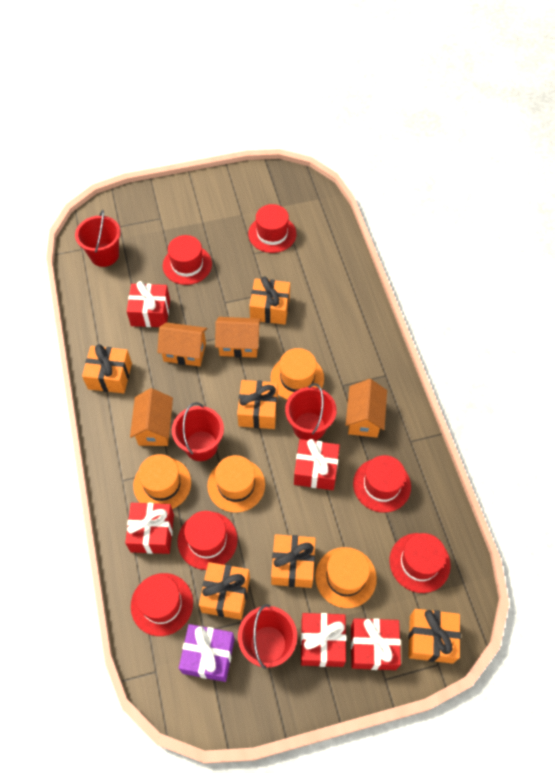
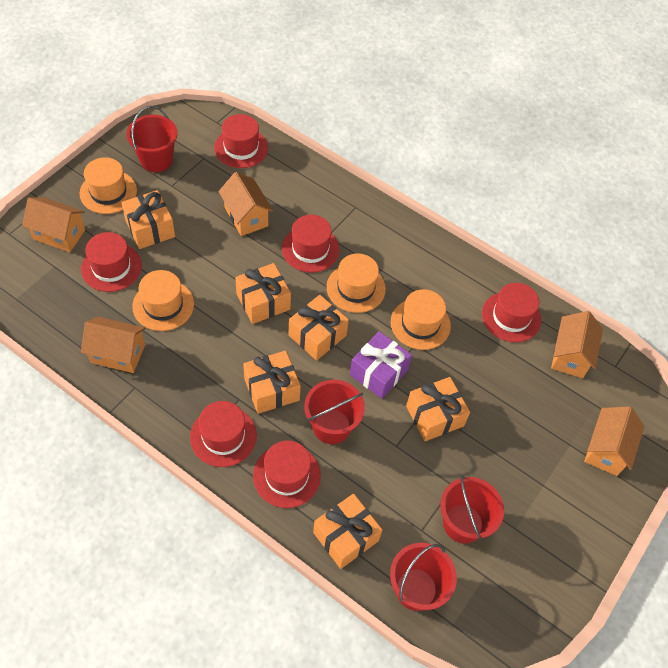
orange house: 4 -> 5
red gift: 5 -> 0

